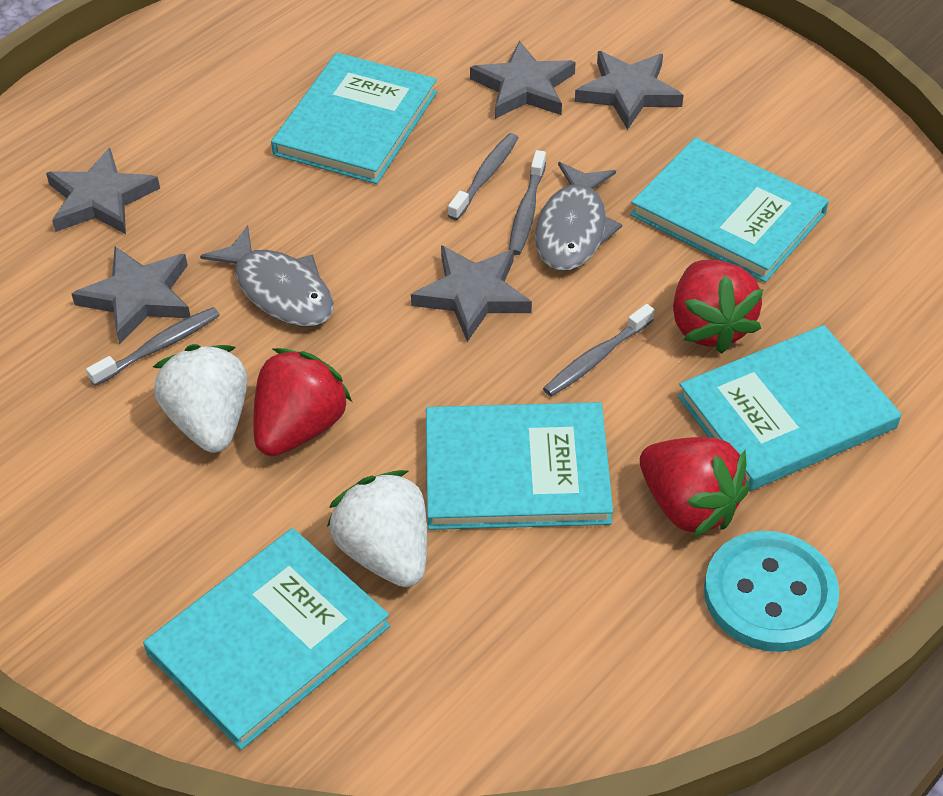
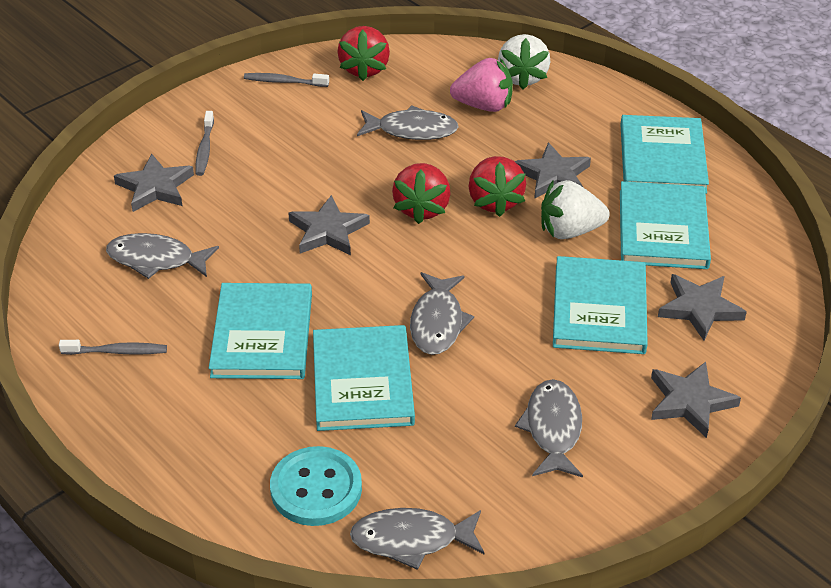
grey fish: 2 -> 5
grey toothbrush: 4 -> 3
pink strawberry: 0 -> 1

